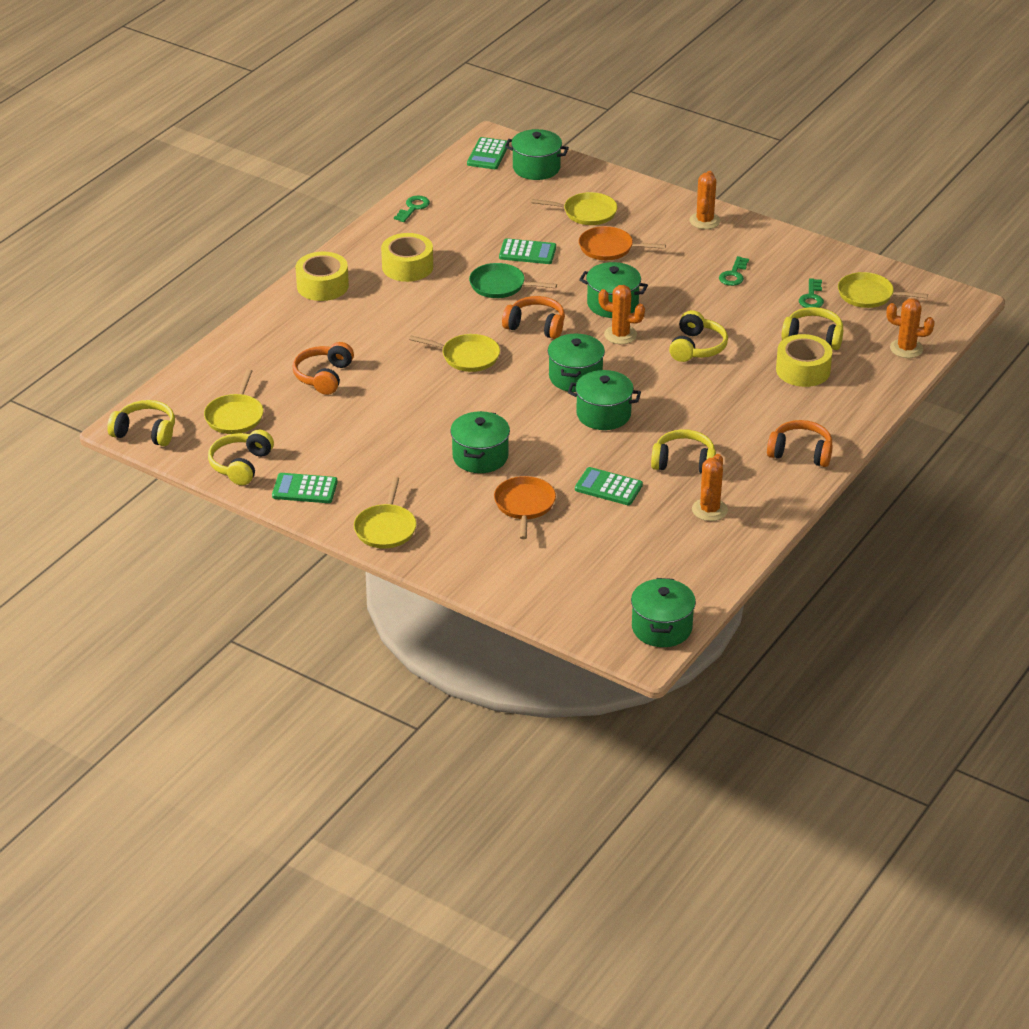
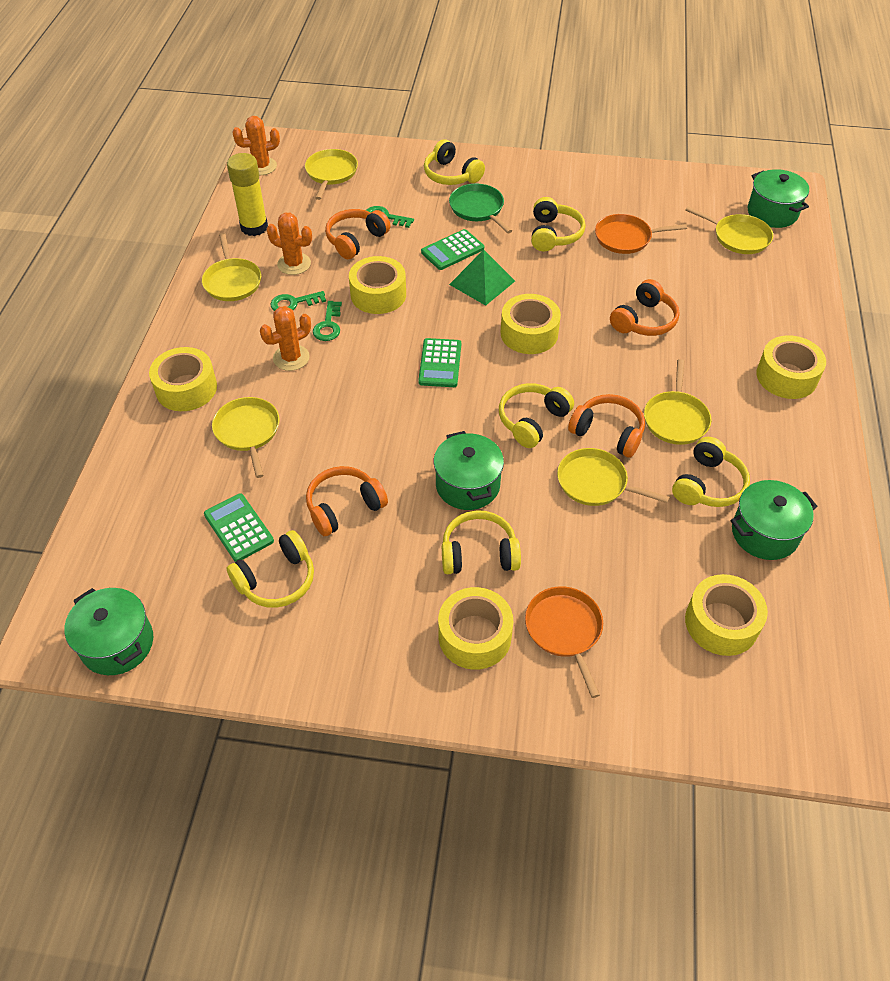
green calculator: 4 -> 3
green pot: 6 -> 4
green pyramid: 0 -> 1
orange cactus: 4 -> 3
orange headphones: 3 -> 4
yellow glue stick: 0 -> 1
yellow headphones: 5 -> 6
yellow pan: 5 -> 6
yellow tape: 3 -> 6

